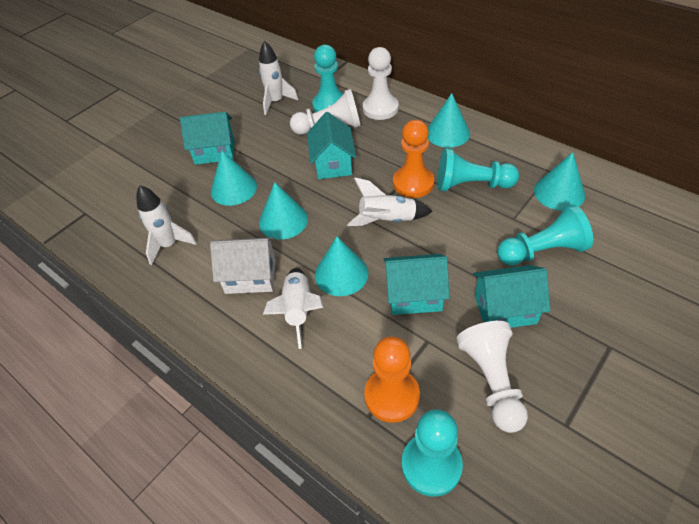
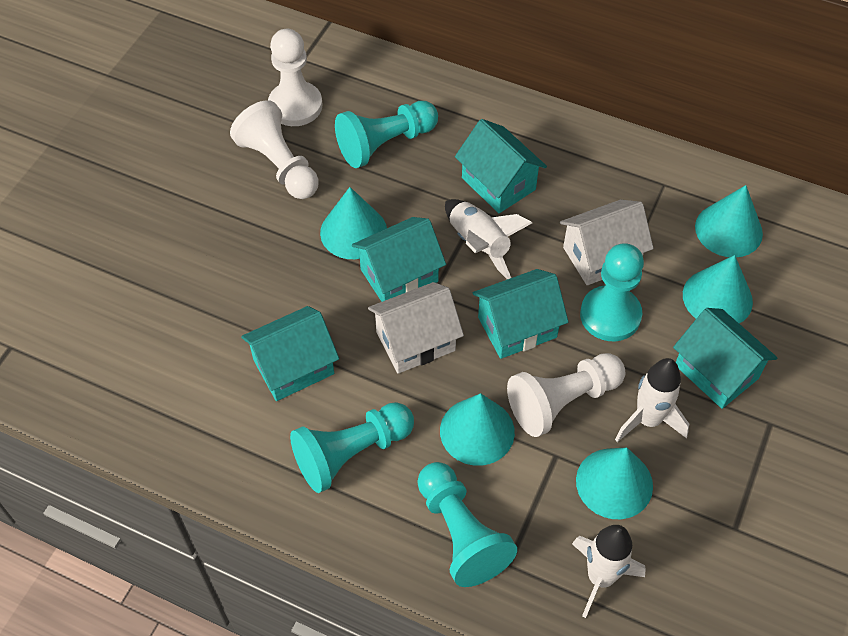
orange pawn: 2 -> 0
turquoise house: 4 -> 5
white house: 1 -> 2
white rocket: 4 -> 3

